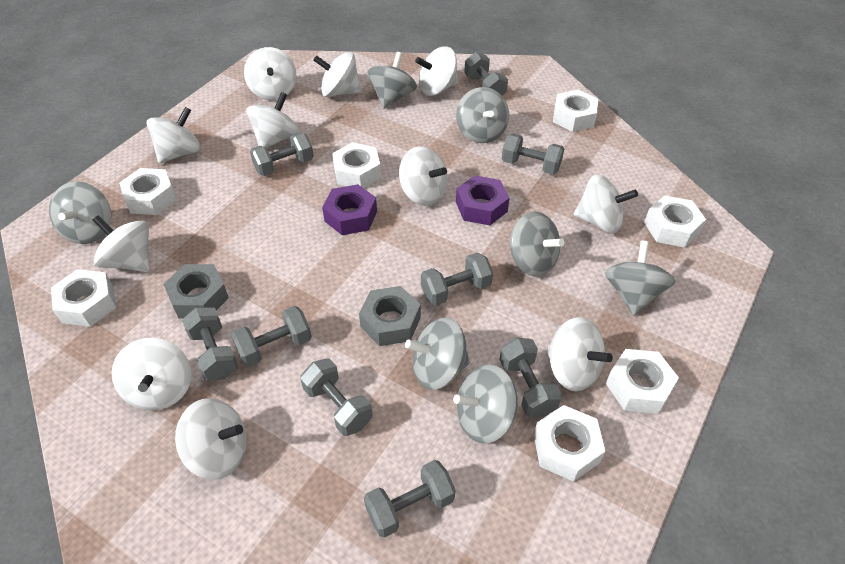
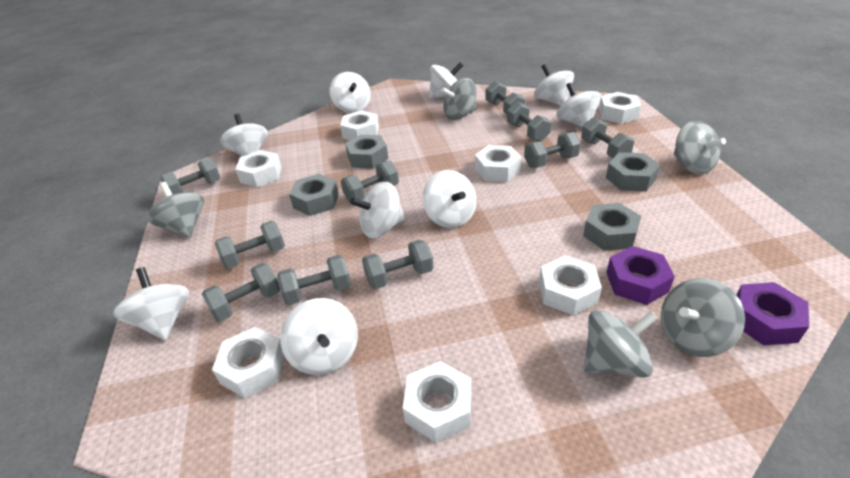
grey dumbbell: 9 -> 10
grey nut: 2 -> 4
grey spinning top: 7 -> 5
white spinning top: 11 -> 9

